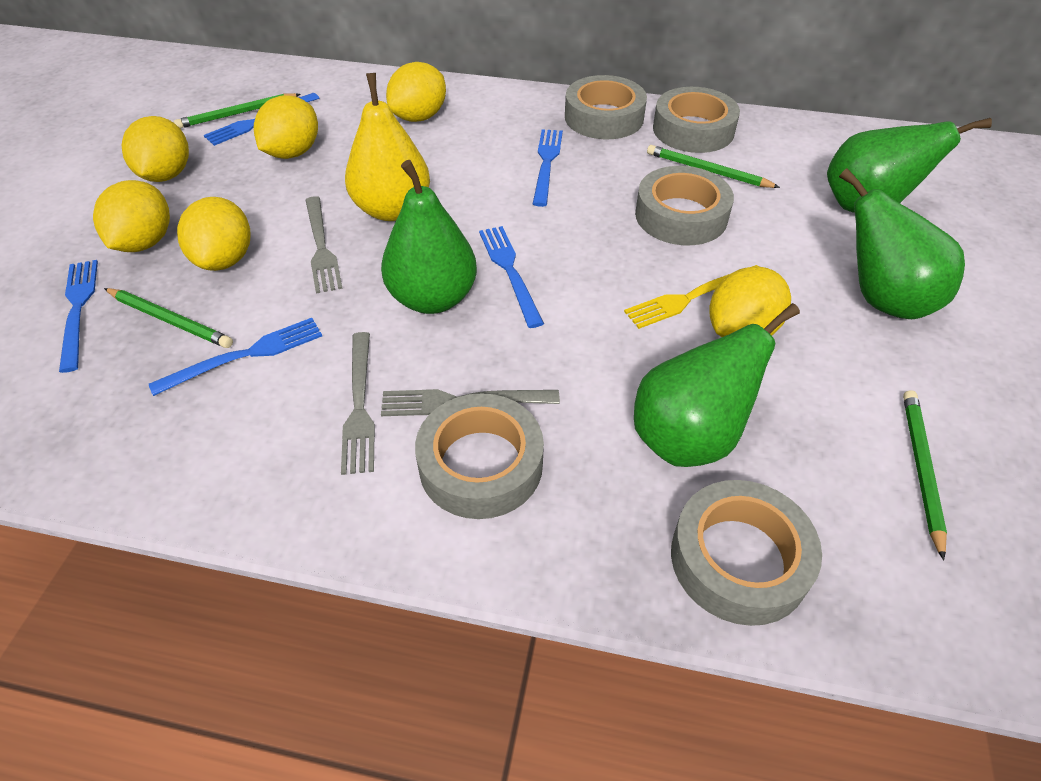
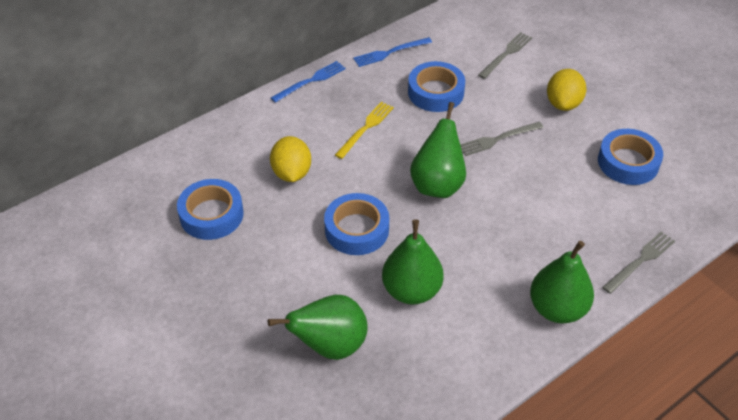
blue fork: 5 -> 2
blue tape: 0 -> 4
green pencil: 4 -> 0
grey tape: 5 -> 0
yellow lemon: 6 -> 2
yellow pear: 1 -> 0

